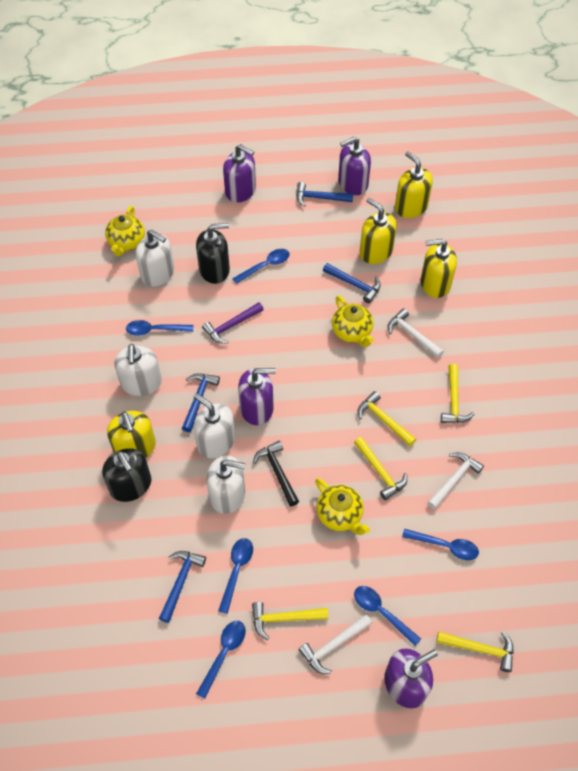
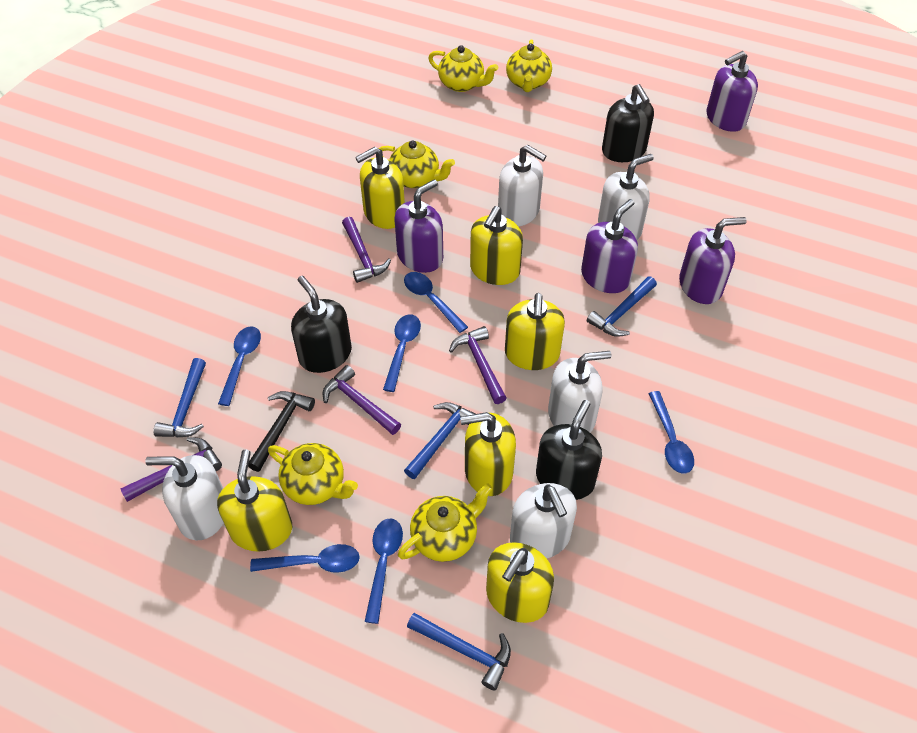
black soap dispenser: 2 -> 3
purple hammer: 1 -> 4
white hammer: 3 -> 0
white soap dispenser: 4 -> 5
yellow hammer: 5 -> 0
yellow soap dispenser: 4 -> 6
yellow teapot: 3 -> 5

